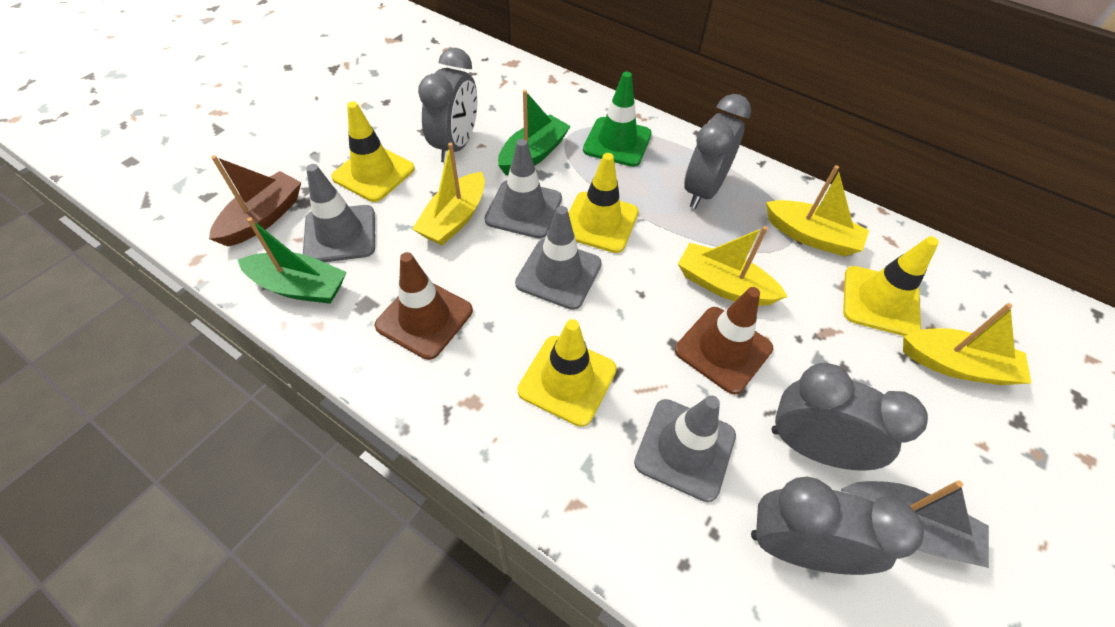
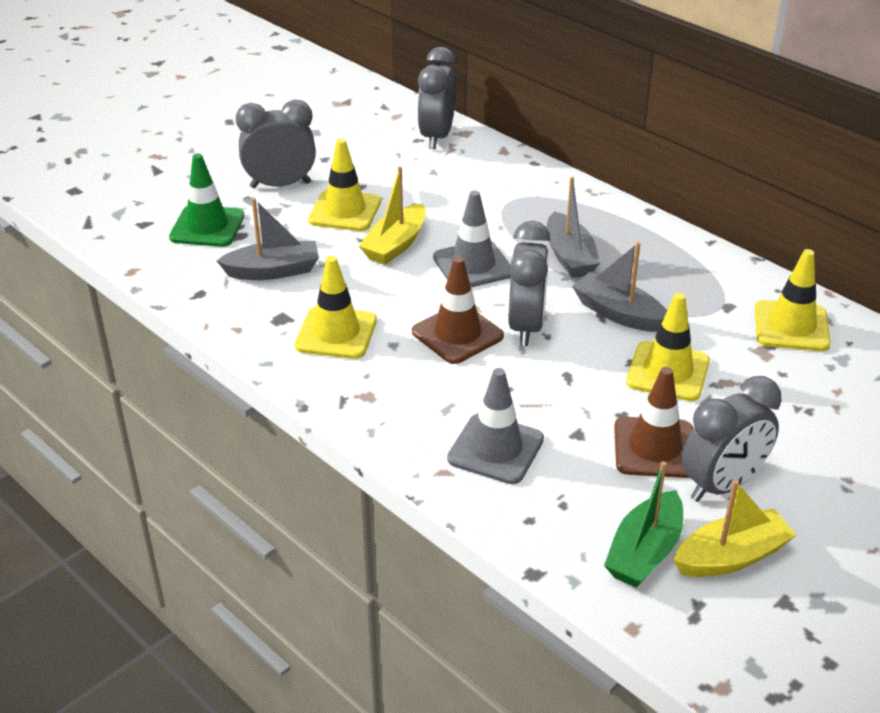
brown boat: 1 -> 0
green boat: 2 -> 1
grey boat: 1 -> 3
grey traffic cone: 4 -> 2
yellow boat: 4 -> 2

